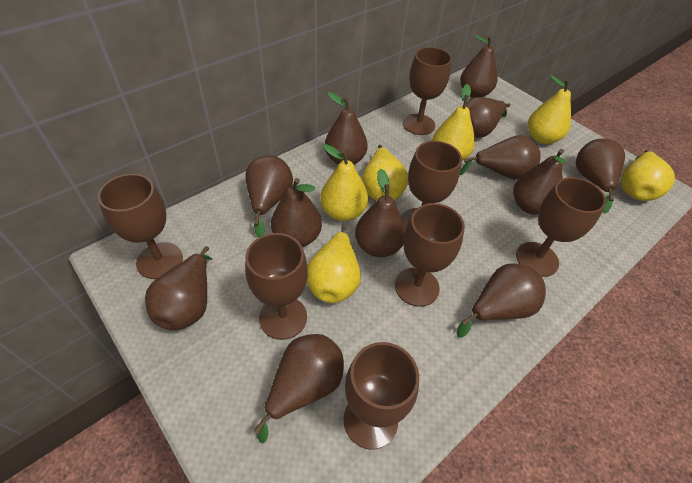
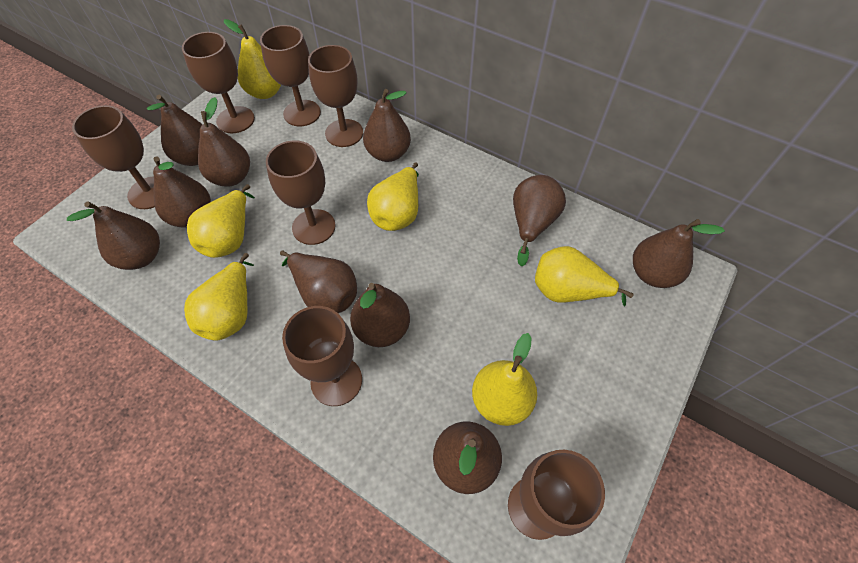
brown pear: 12 -> 10

